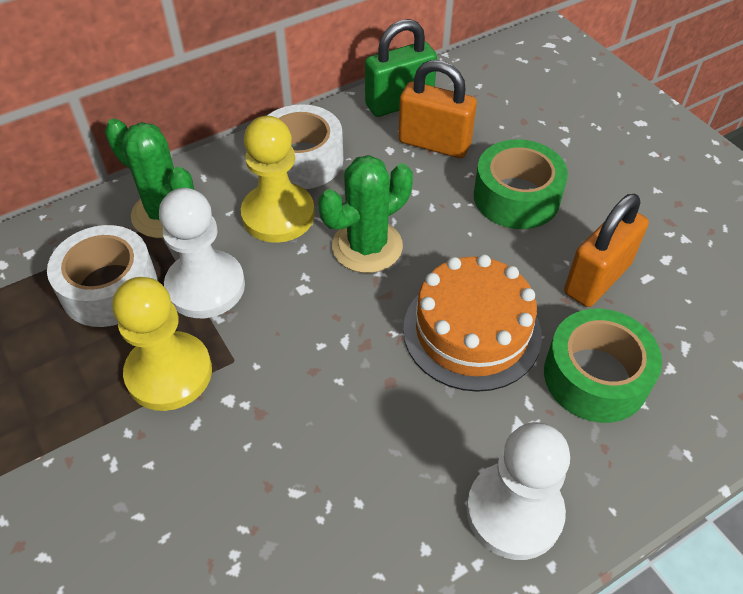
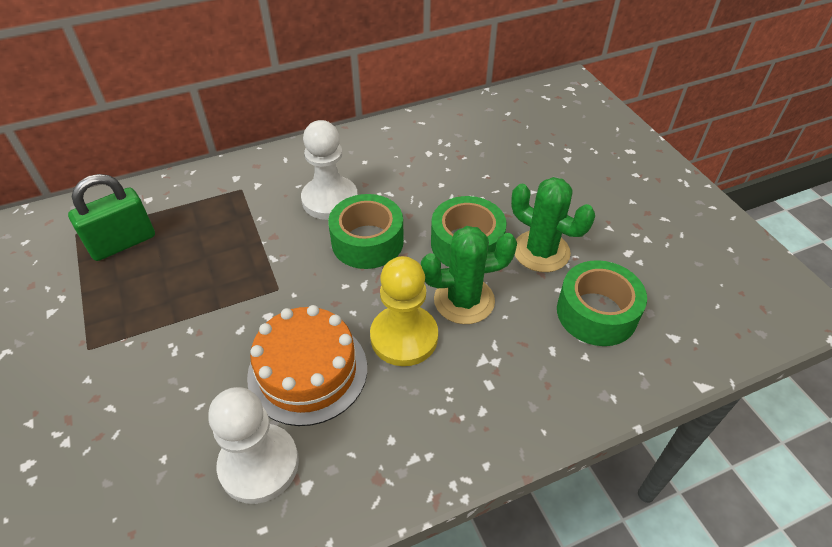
green tape: 2 -> 3
orange padlock: 2 -> 0
white tape: 2 -> 0
yellow pawn: 2 -> 1

